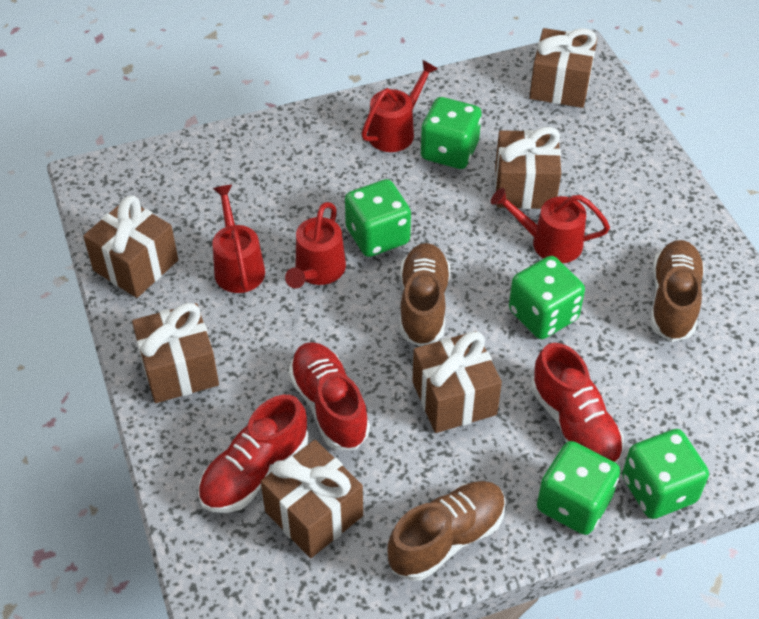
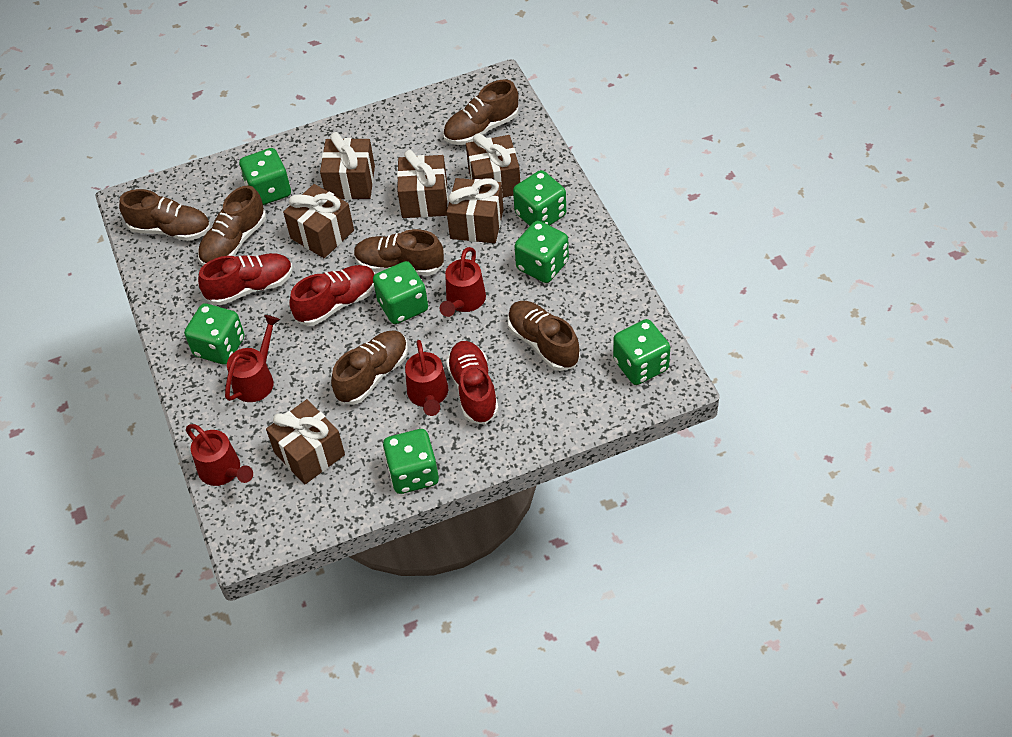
brown shoe: 3 -> 6
green dice: 5 -> 7

